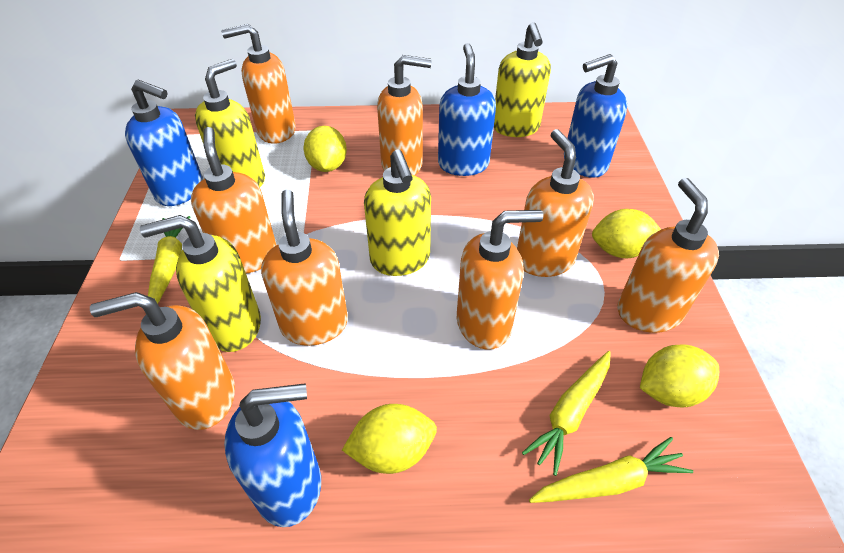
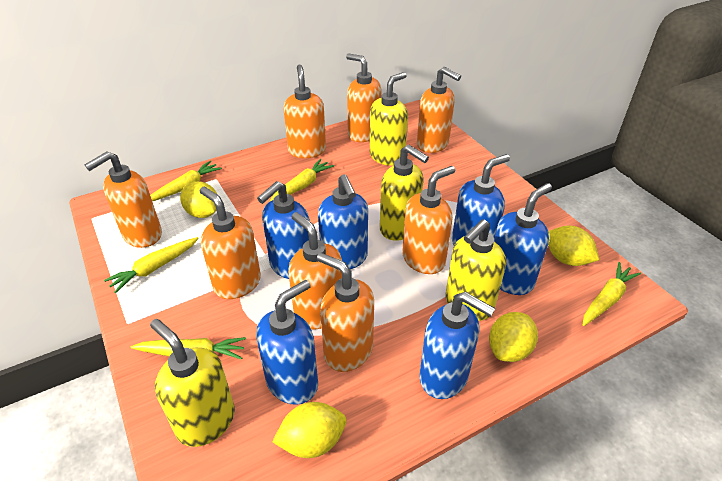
blue soap dispenser: 4 -> 6
yellow carrot: 3 -> 5

